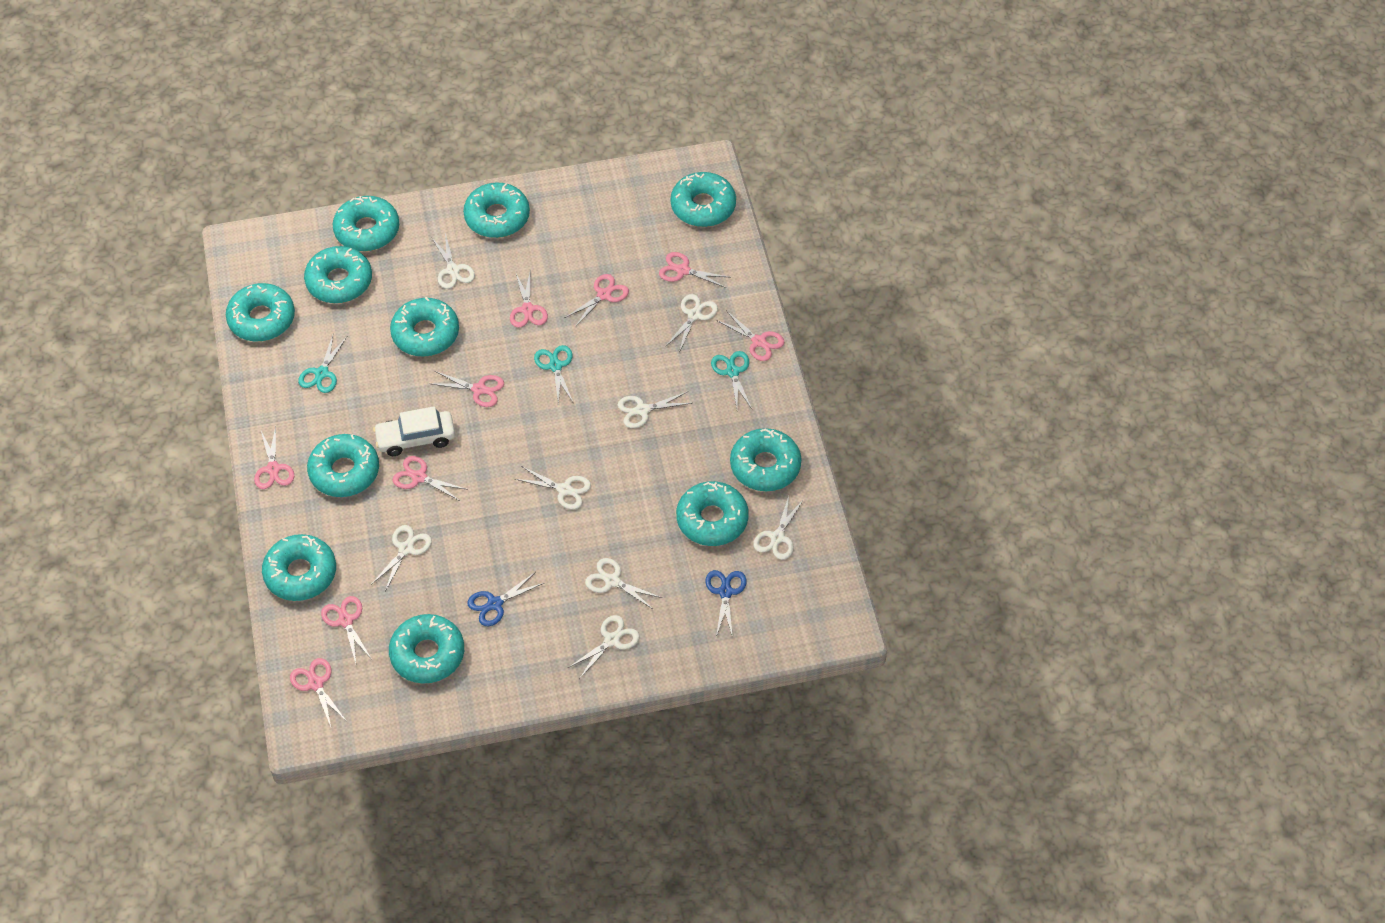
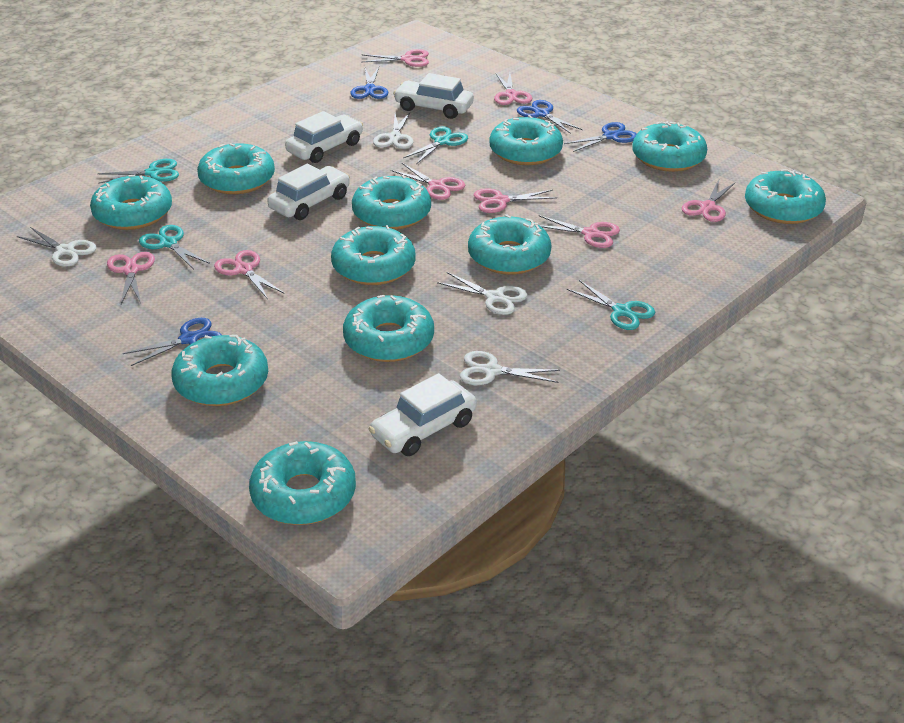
blue scissors: 2 -> 4
pink scissors: 9 -> 8
turquoise scissors: 3 -> 4
white car: 1 -> 4
white scissors: 8 -> 4

